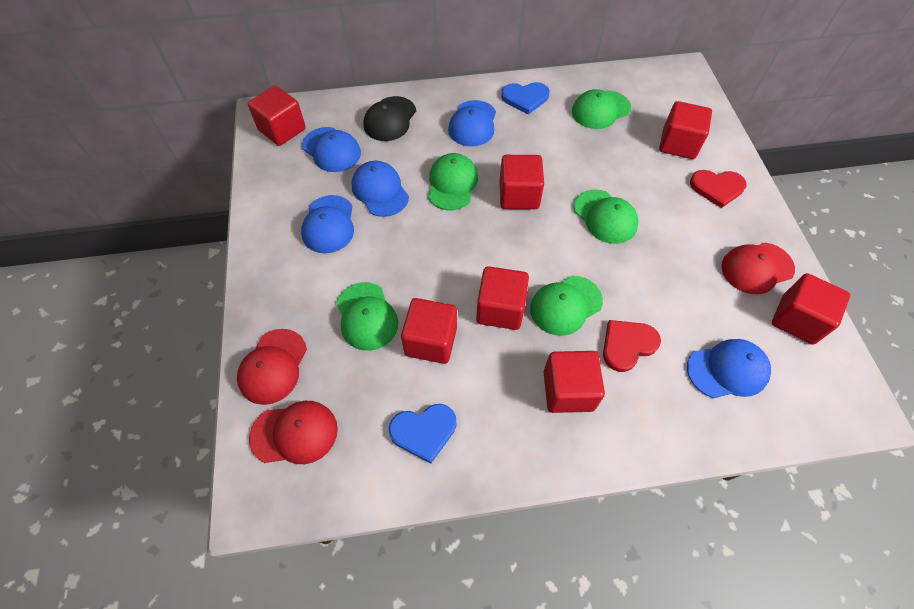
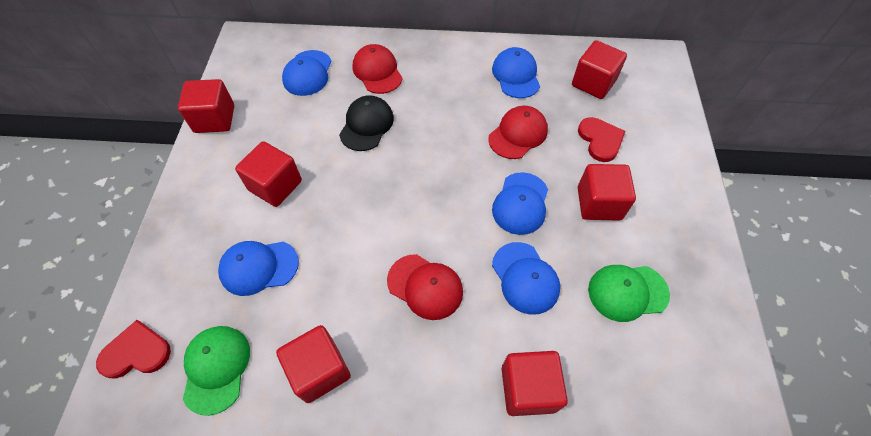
blue heart: 2 -> 0
green cap: 5 -> 2
red cube: 7 -> 6

